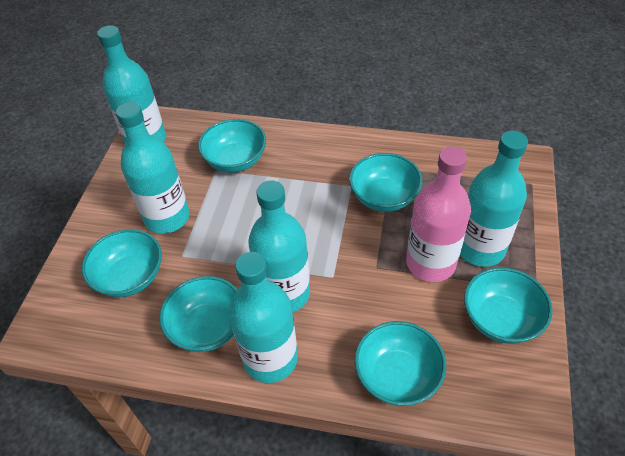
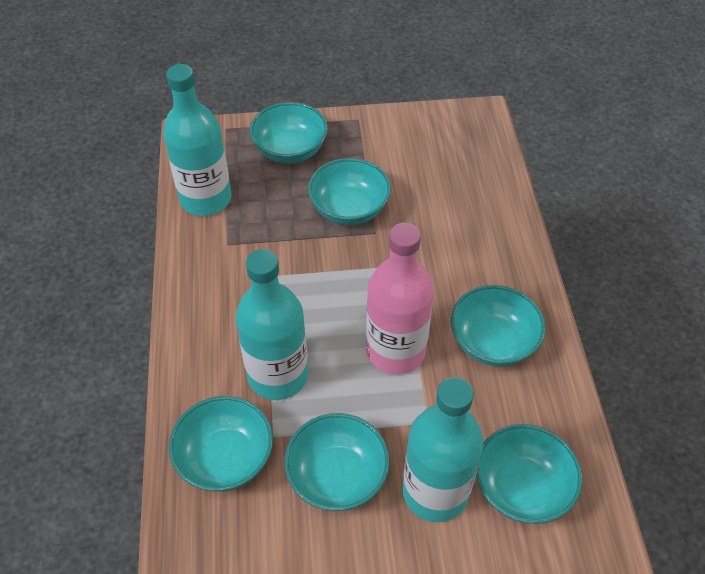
turquoise bottle: 5 -> 3

